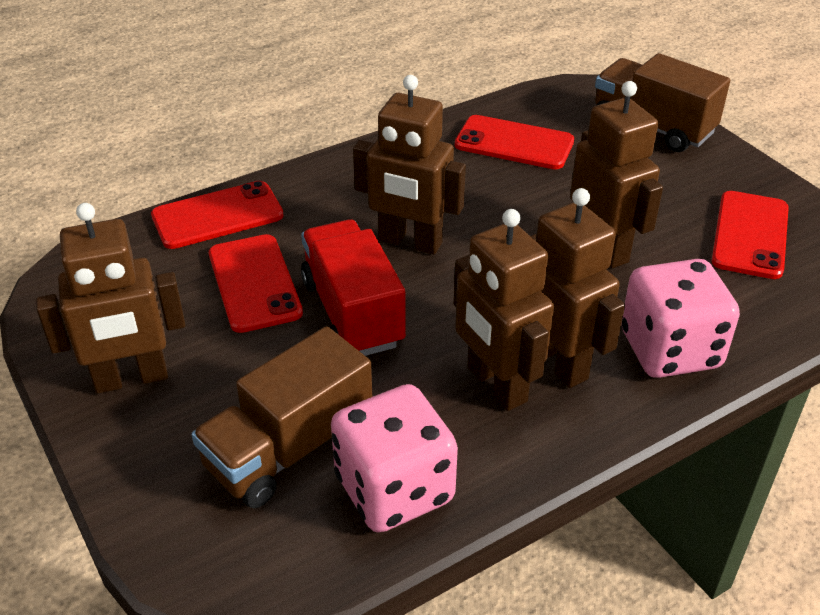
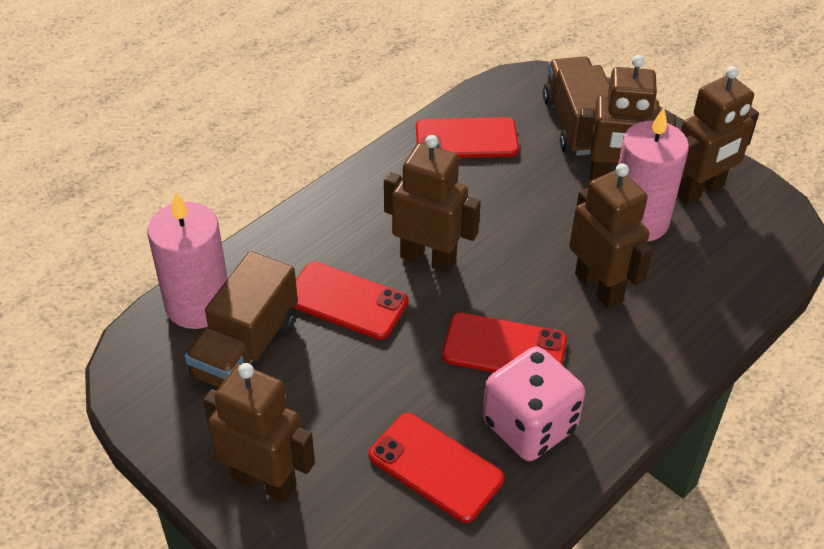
pink candle: 0 -> 2
pink dice: 2 -> 1
red truck: 1 -> 0

